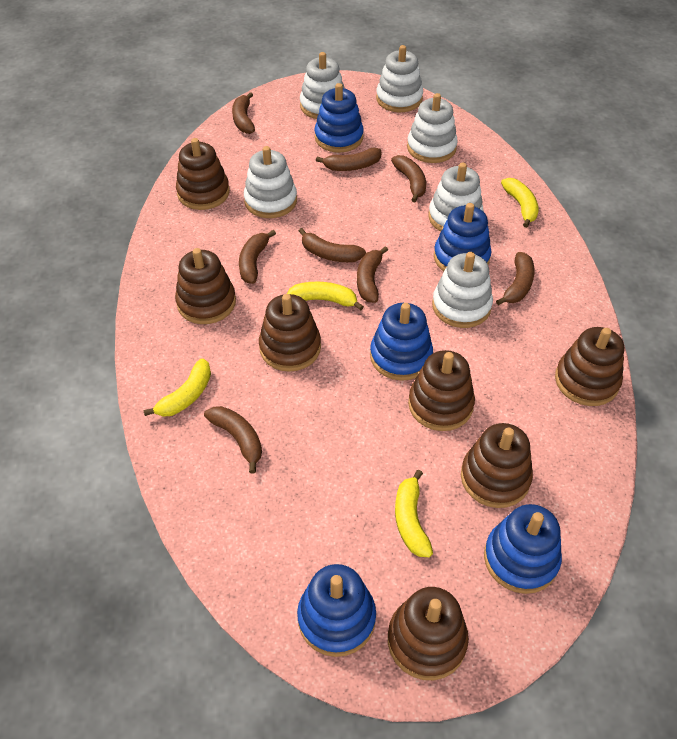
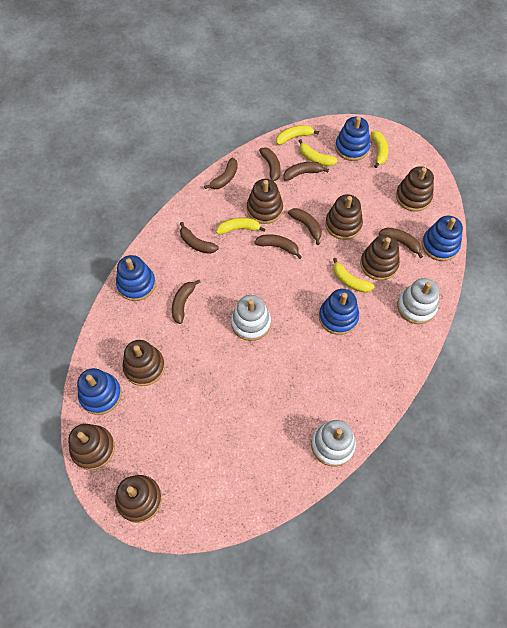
white stacking toy: 6 -> 3
yellow banana: 4 -> 5

